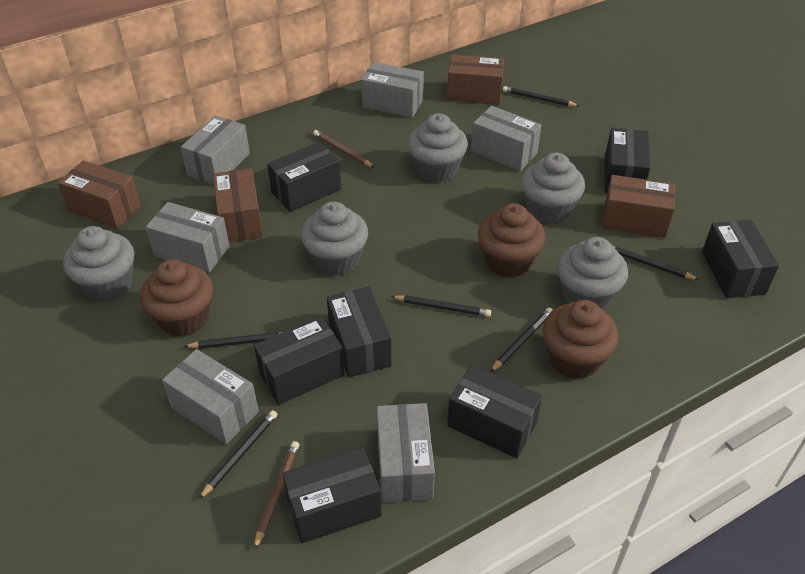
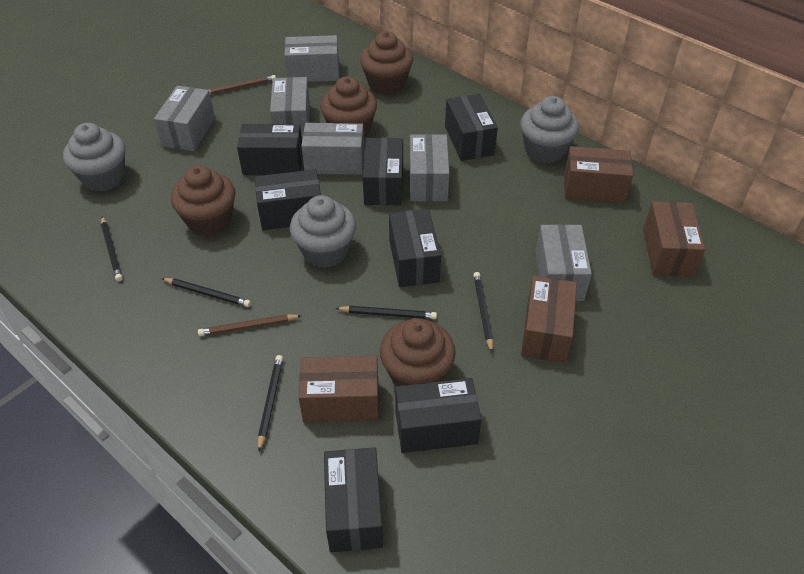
black pencil: 6 -> 5
brown cupcake: 3 -> 4
grey cupcake: 5 -> 3

